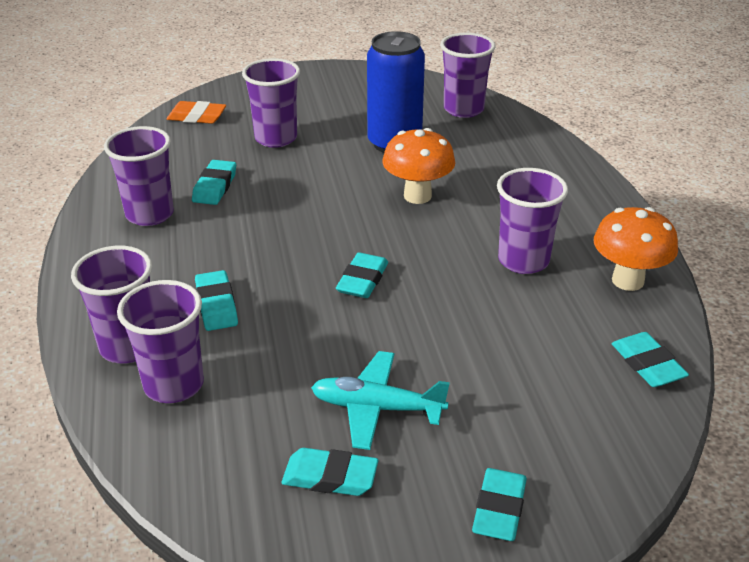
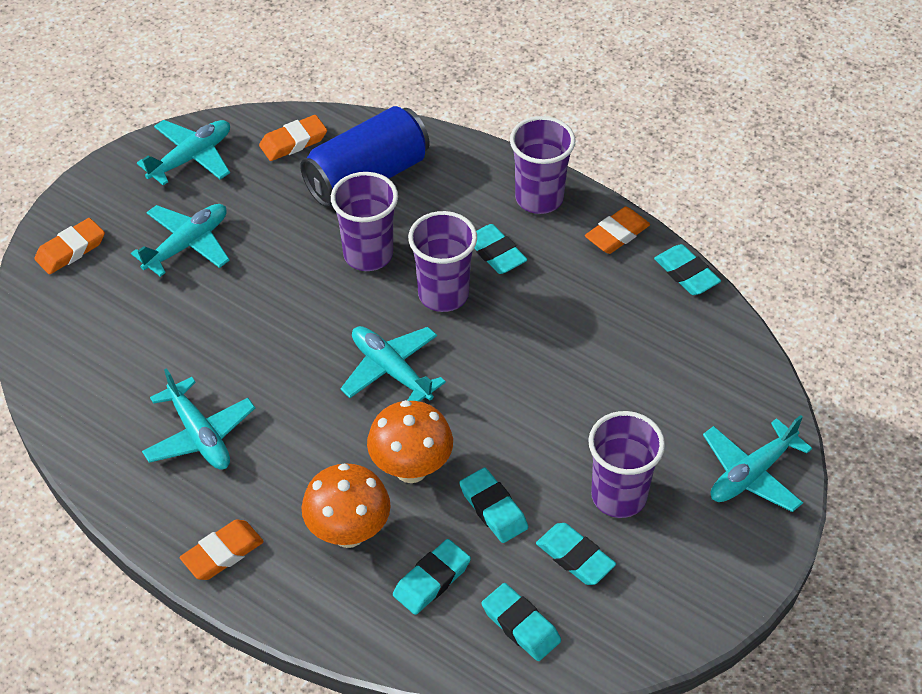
orange eraser: 1 -> 4
purple cup: 6 -> 4
turquoise plane: 1 -> 5

